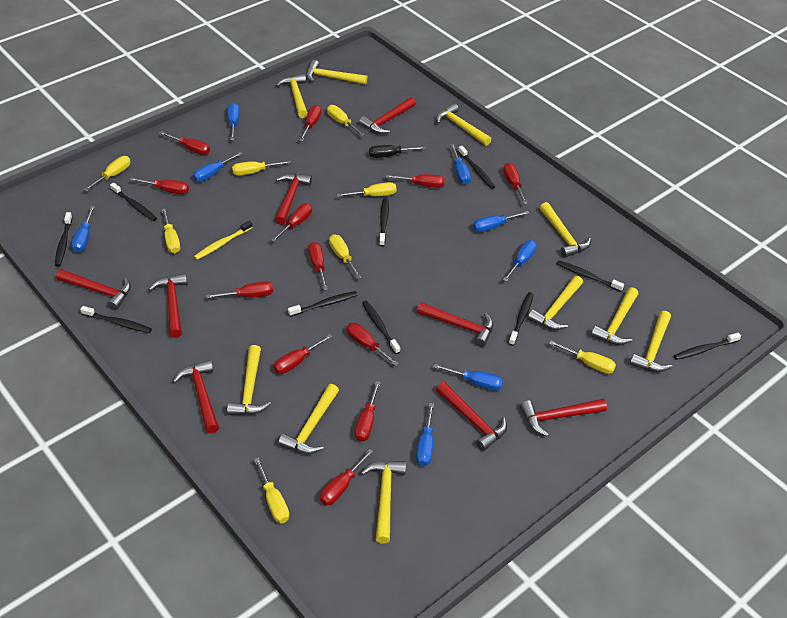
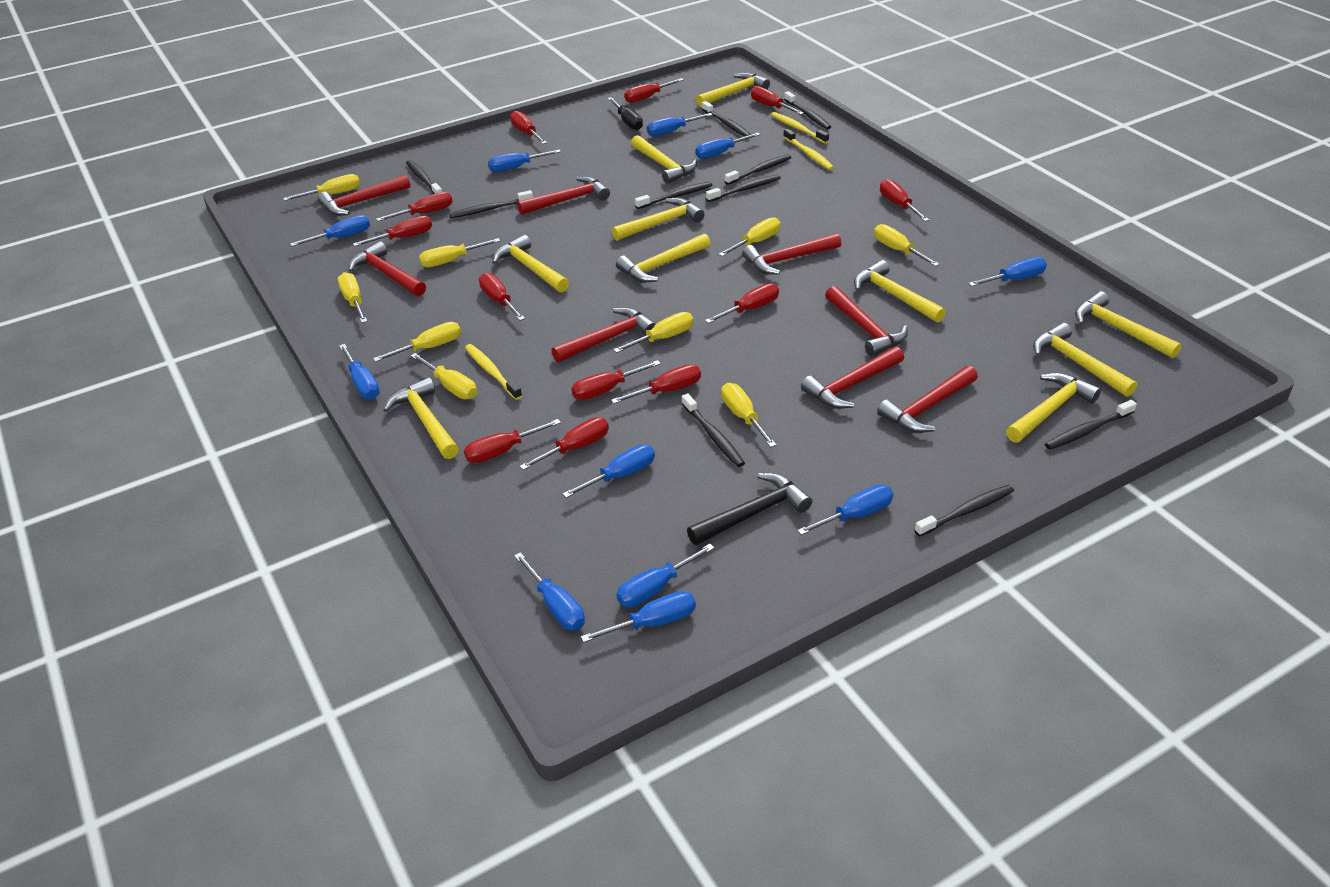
black hammer: 0 -> 1
blue screwdriver: 8 -> 11
yellow screwdriver: 8 -> 9
yellow toothbrush: 1 -> 3

